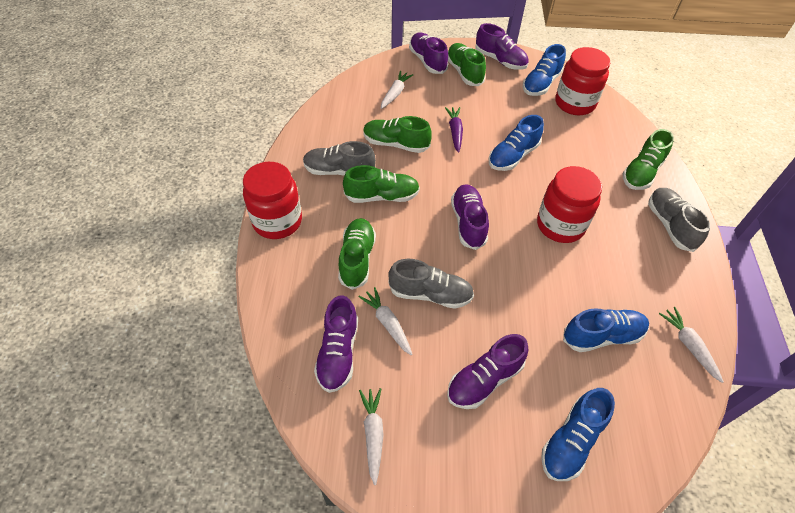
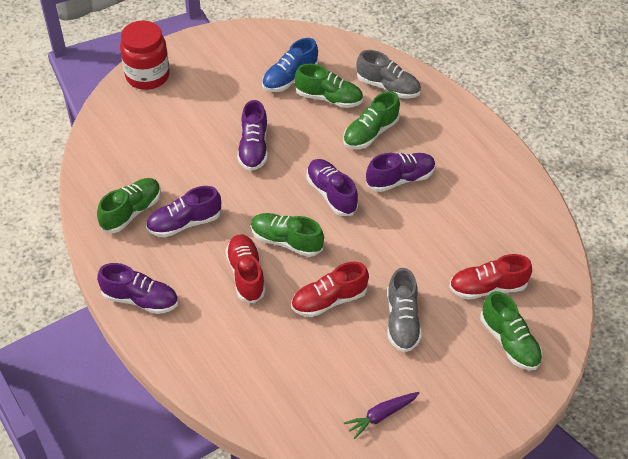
blue shoe: 4 -> 1
grey shoe: 3 -> 2
red jar: 3 -> 1
red shoe: 0 -> 3
white carrot: 4 -> 0

